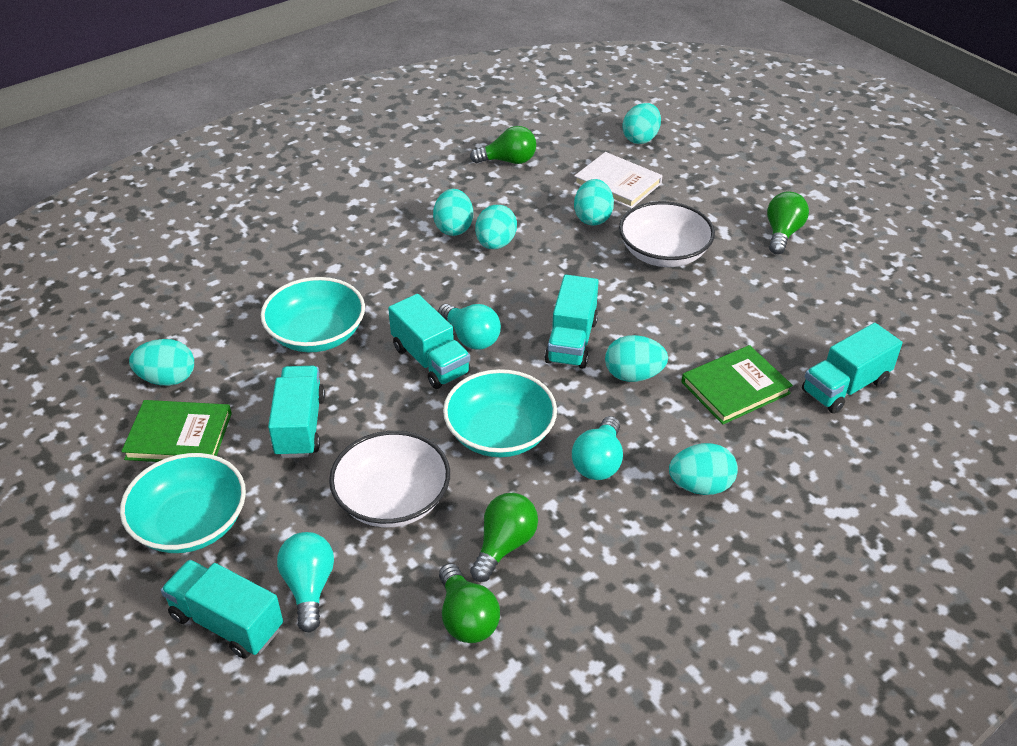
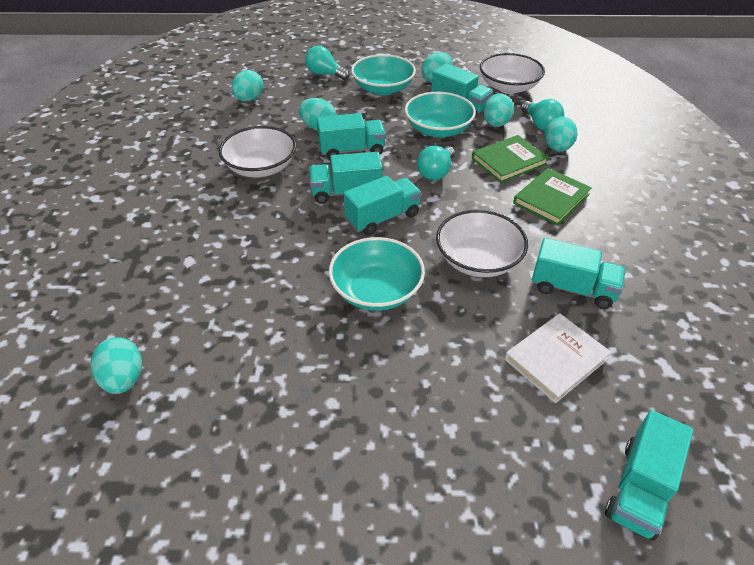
green light bulb: 4 -> 0
turquoise egg: 7 -> 6
turquoise truck: 5 -> 6
white bowl: 2 -> 3

